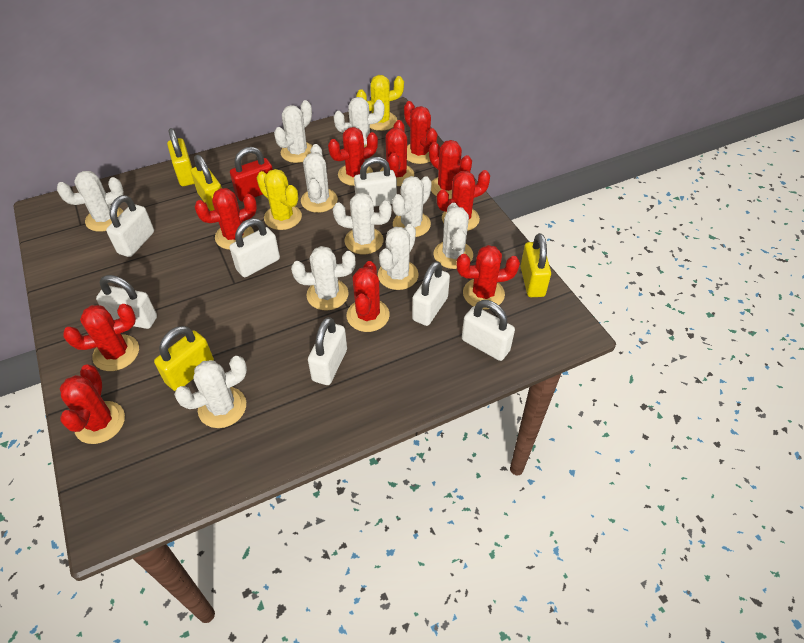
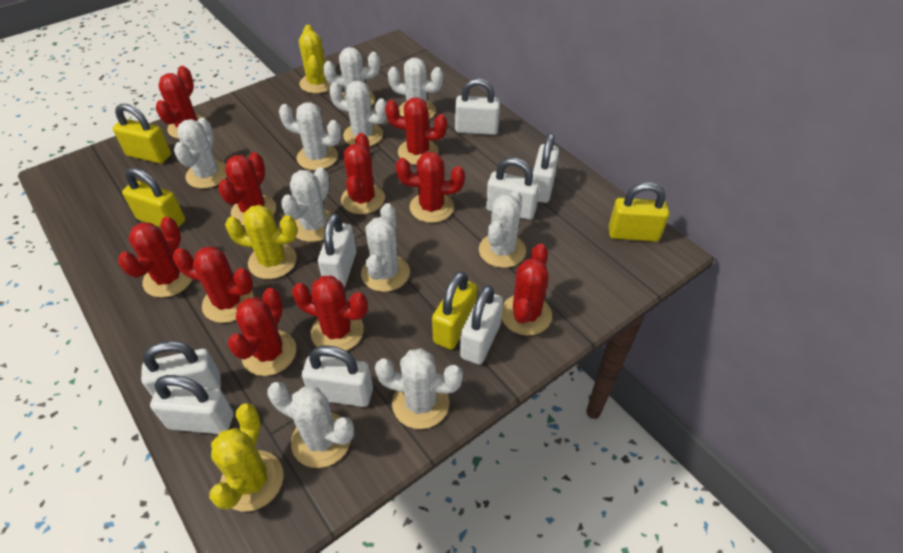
red padlock: 1 -> 0
white padlock: 7 -> 8
yellow cactus: 2 -> 3

